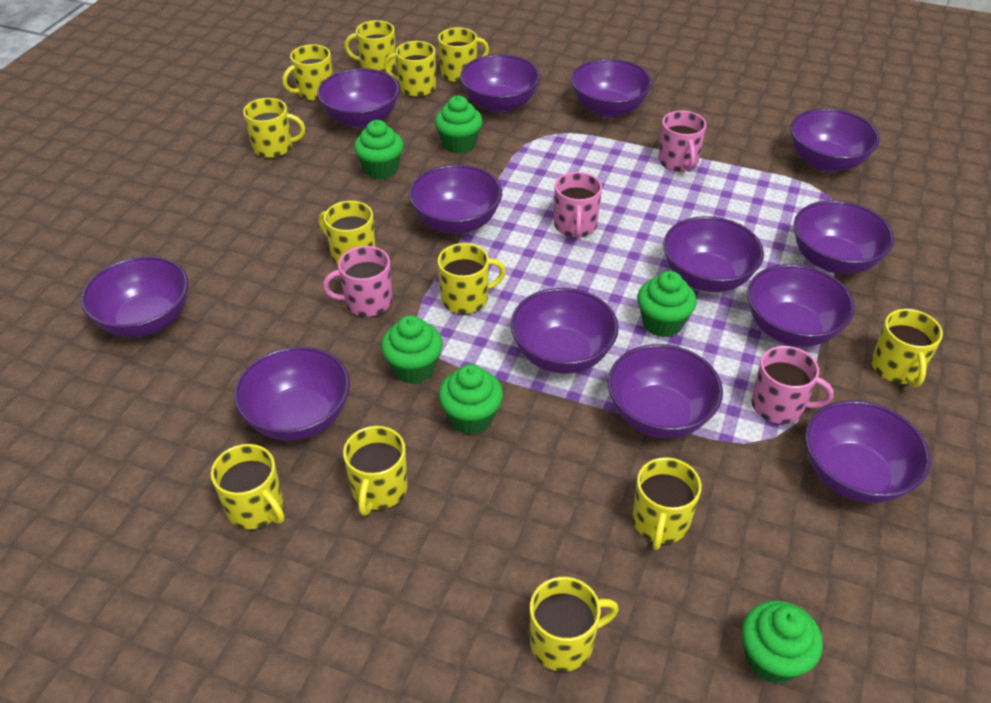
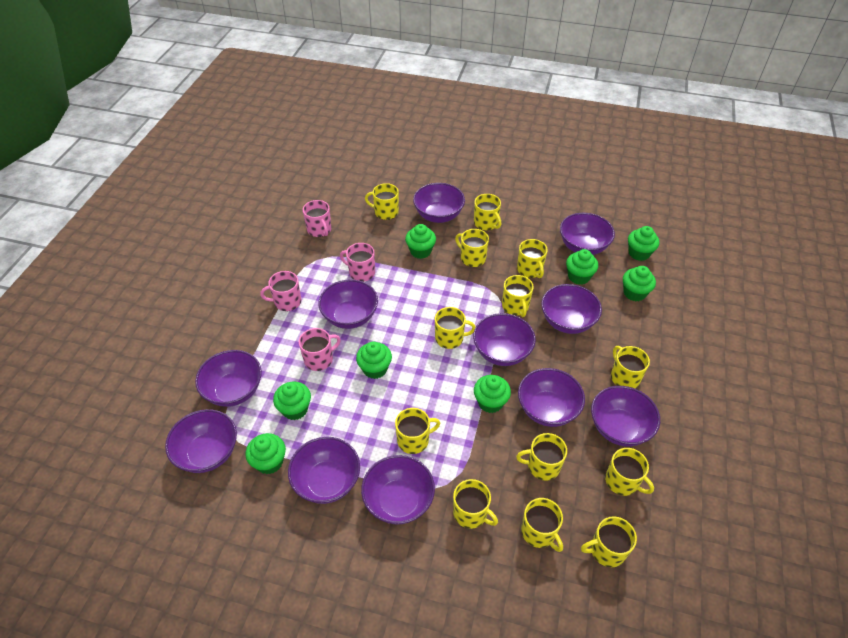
green cupcake: 6 -> 8
purple bowl: 13 -> 11
yellow mug: 12 -> 13

